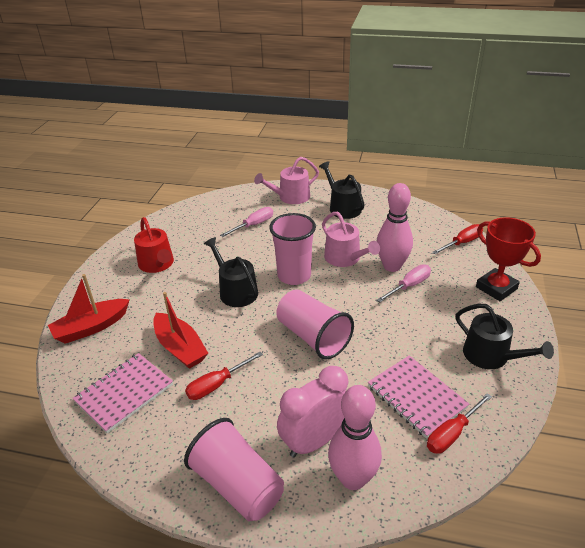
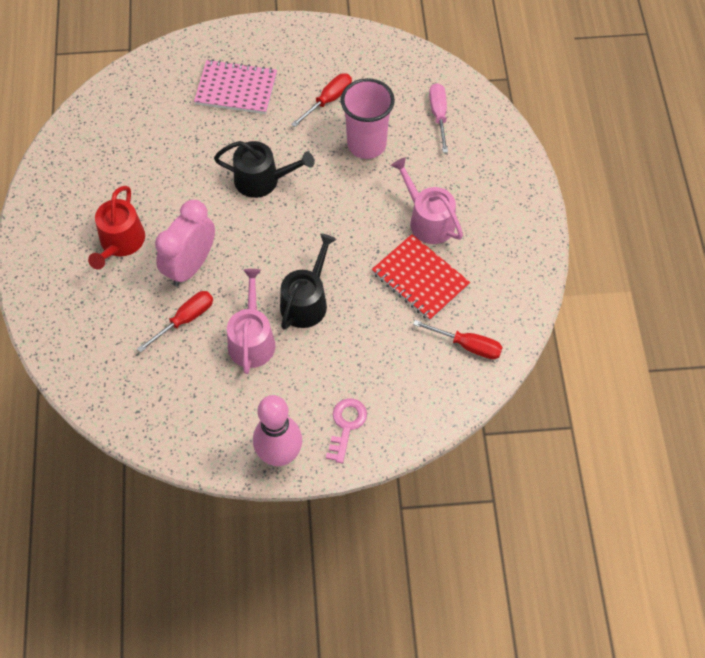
black watering can: 3 -> 2
pink bowling pin: 2 -> 1
pink cup: 3 -> 1
pink key: 0 -> 1
pink notebook: 2 -> 1
pink screwdriver: 2 -> 1
red boat: 2 -> 0
red notebook: 0 -> 1
red trophy: 1 -> 0

